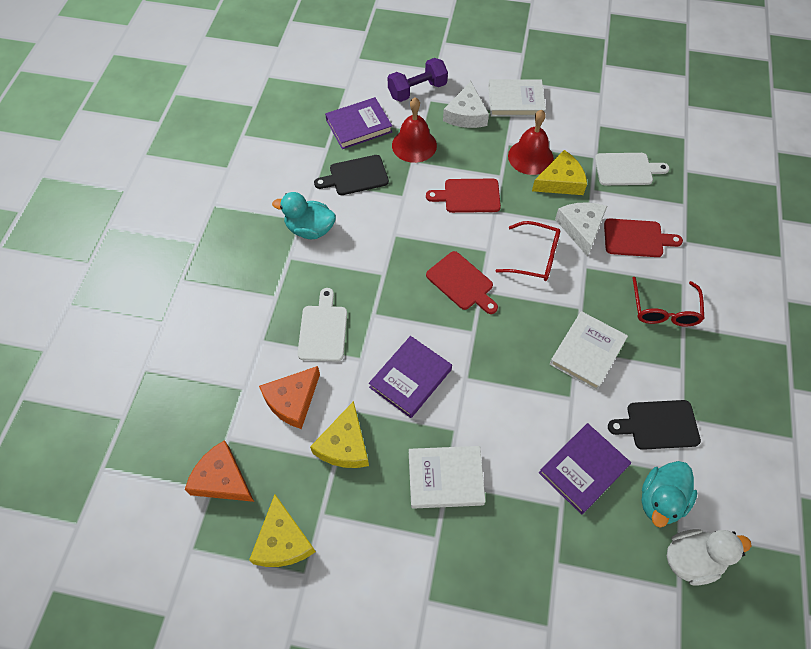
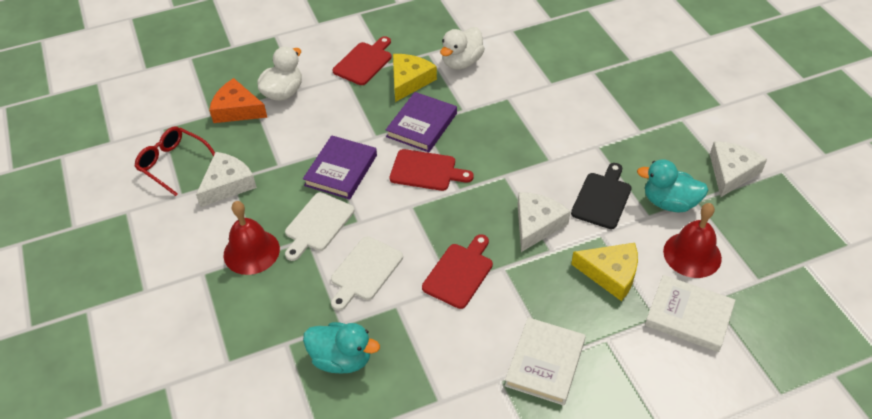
black cutting board: 2 -> 1
orange cheese: 2 -> 1
purple book: 3 -> 2
purple dumbbell: 1 -> 0
red glasses: 2 -> 1
white book: 3 -> 2
white cheese: 2 -> 3
white duck: 1 -> 2
yellow cheese: 3 -> 2

